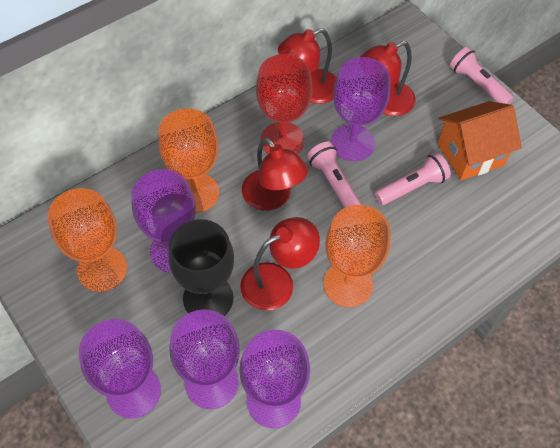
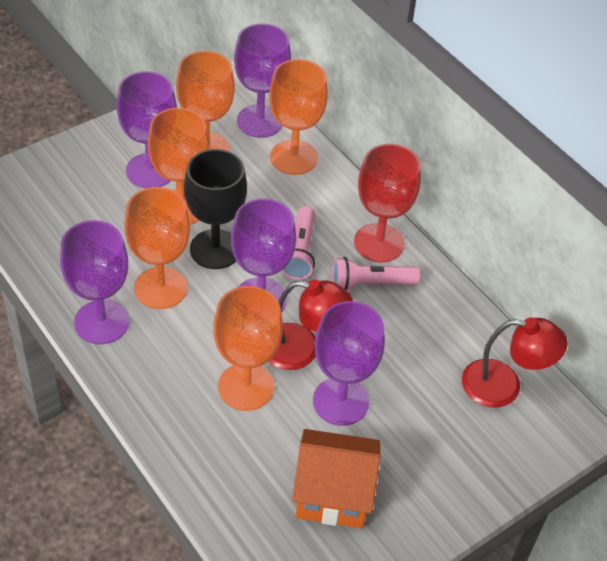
orange goblet: 3 -> 5
pink flashlight: 3 -> 2
red lamp: 4 -> 2

